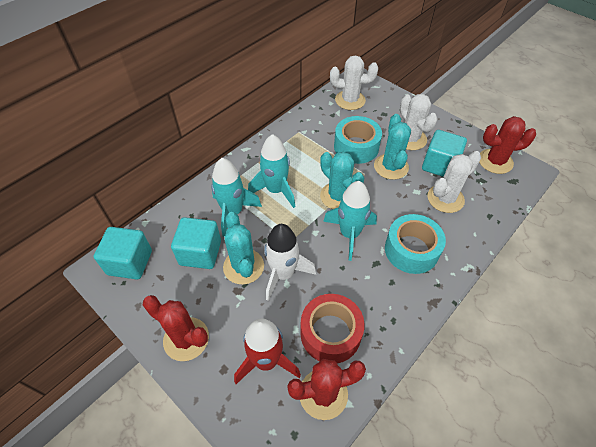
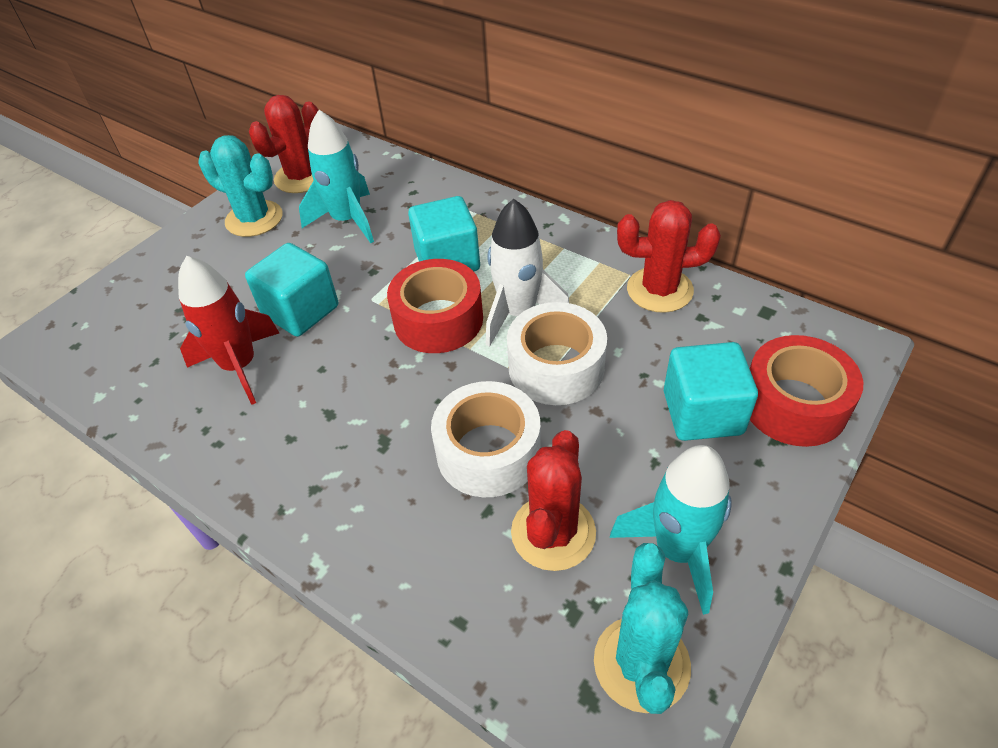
red tape: 1 -> 2
turquoise cactus: 3 -> 2
turquoise rocket: 3 -> 2
turquoise tape: 2 -> 0
white cactus: 3 -> 0
white tape: 0 -> 2

